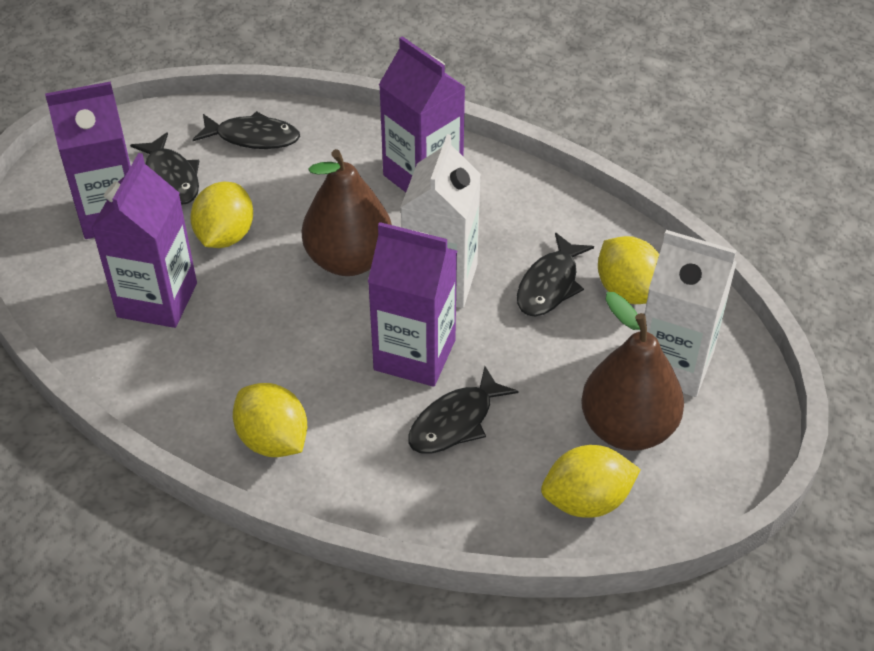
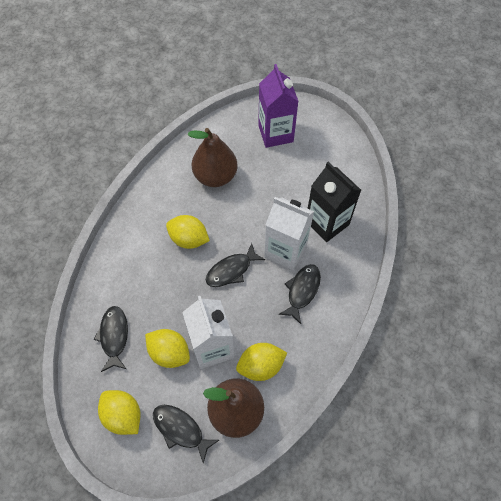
black carton: 0 -> 1
purple carton: 4 -> 1

